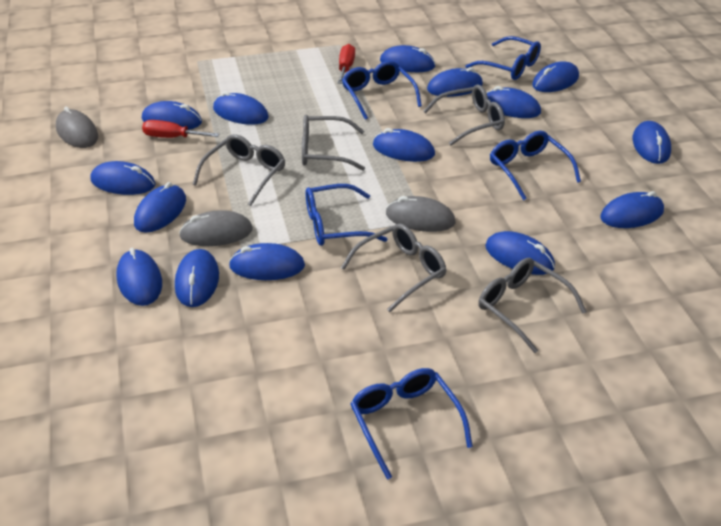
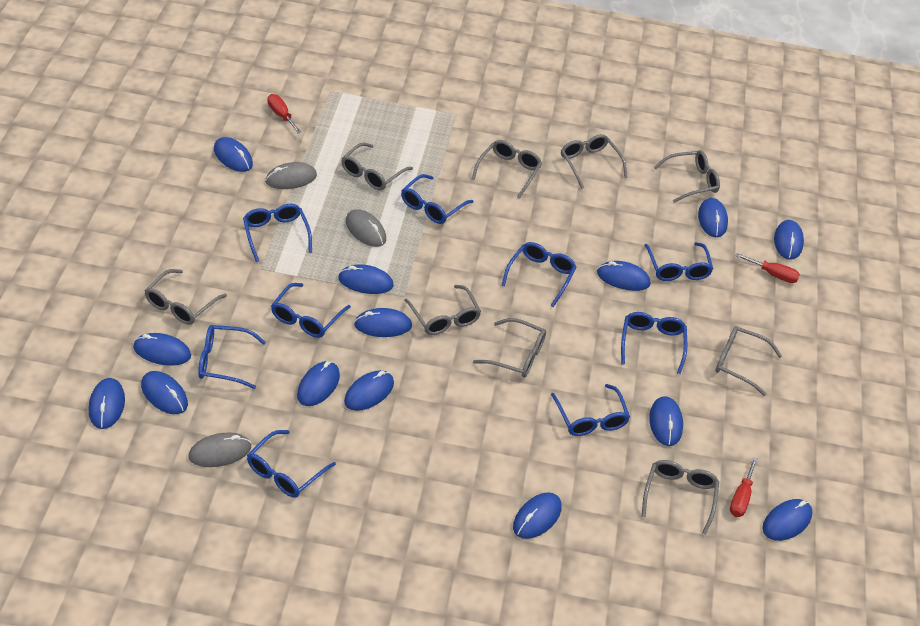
blue glasses: 5 -> 9
blue mouse: 15 -> 14
grey glasses: 5 -> 9
red screwdriver: 2 -> 3

